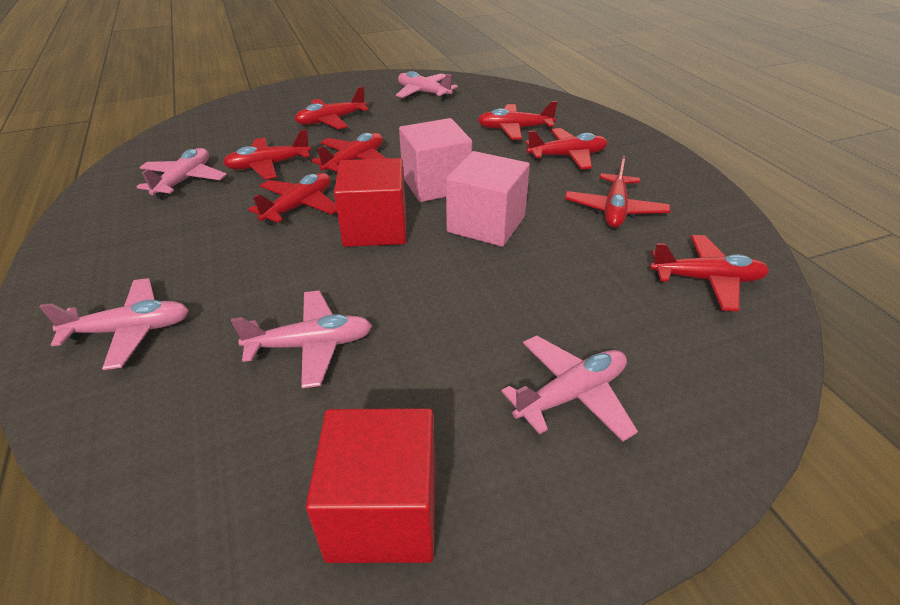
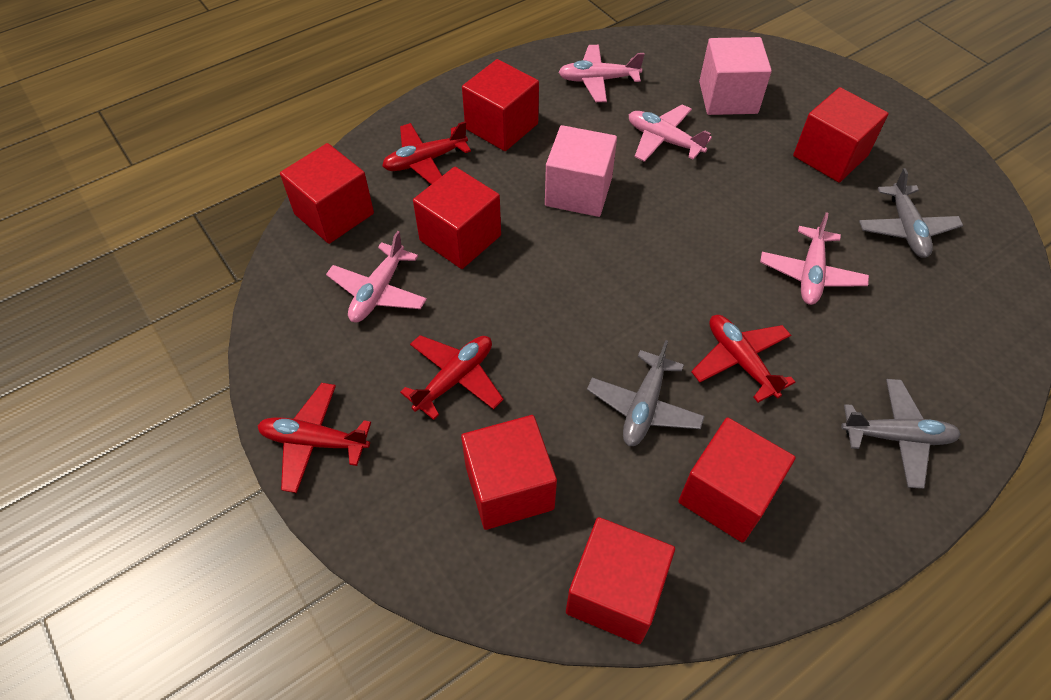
grey plane: 0 -> 3
pink plane: 5 -> 4
red cube: 2 -> 7
red plane: 8 -> 4

